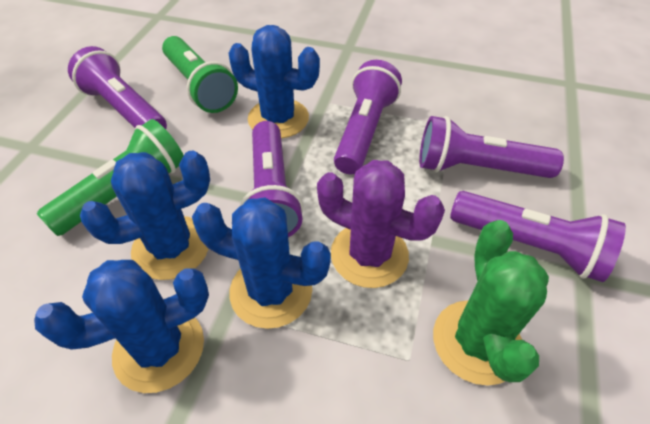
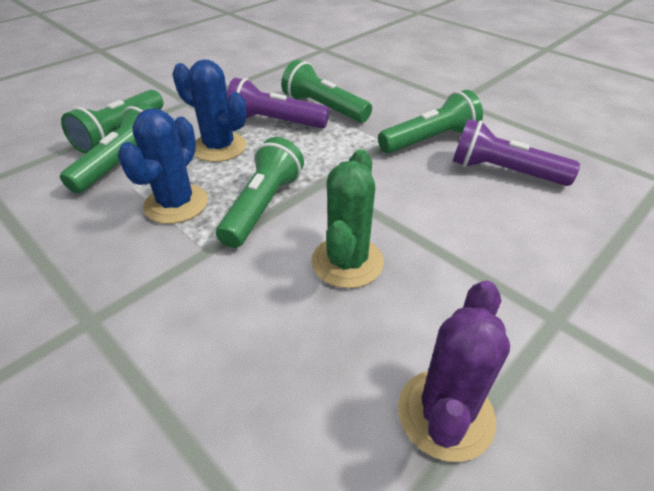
blue cactus: 4 -> 2
green flashlight: 2 -> 5
purple flashlight: 5 -> 2

